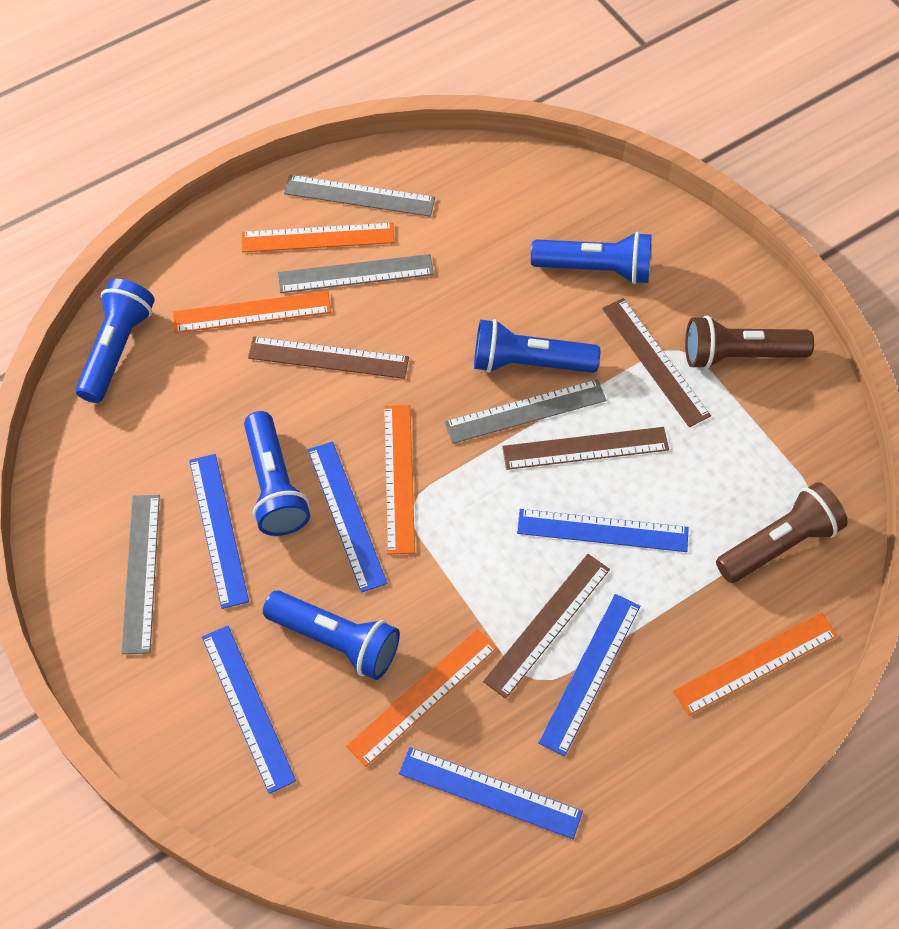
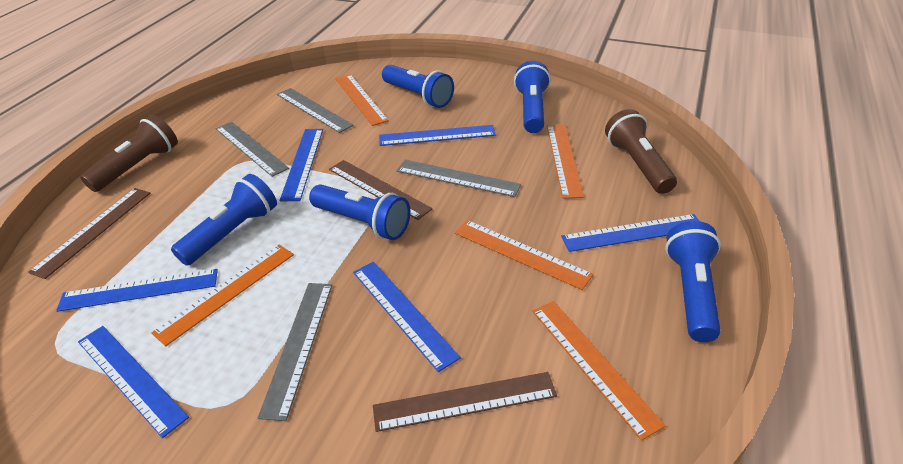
brown ruler: 4 -> 3

